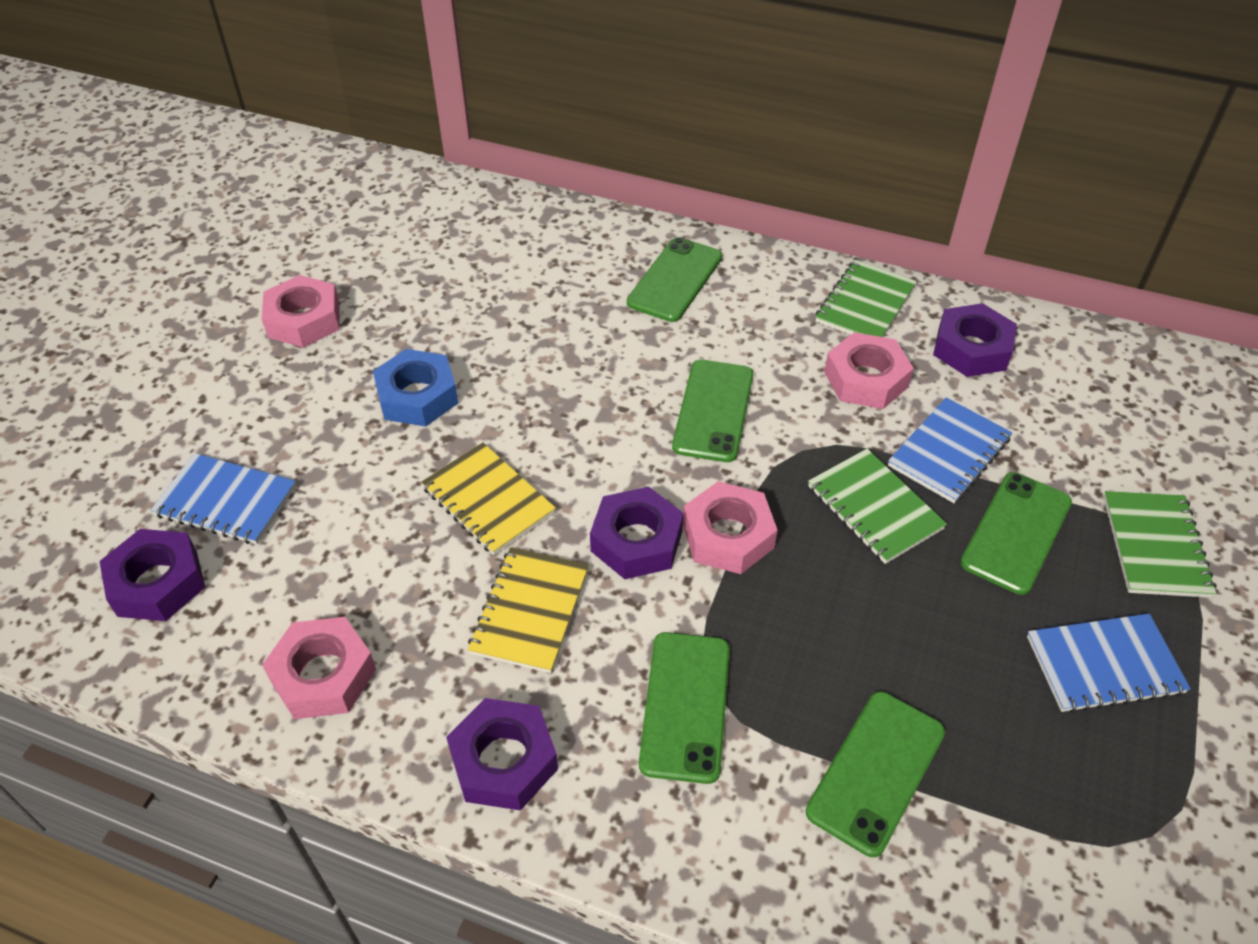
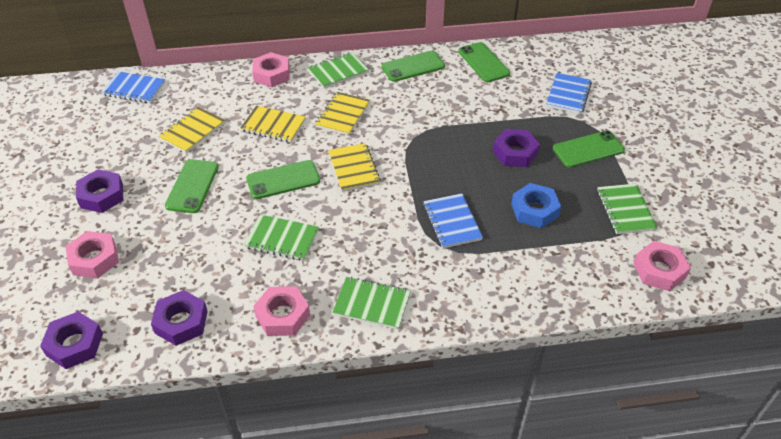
green notebook: 3 -> 4
yellow notebook: 2 -> 4

